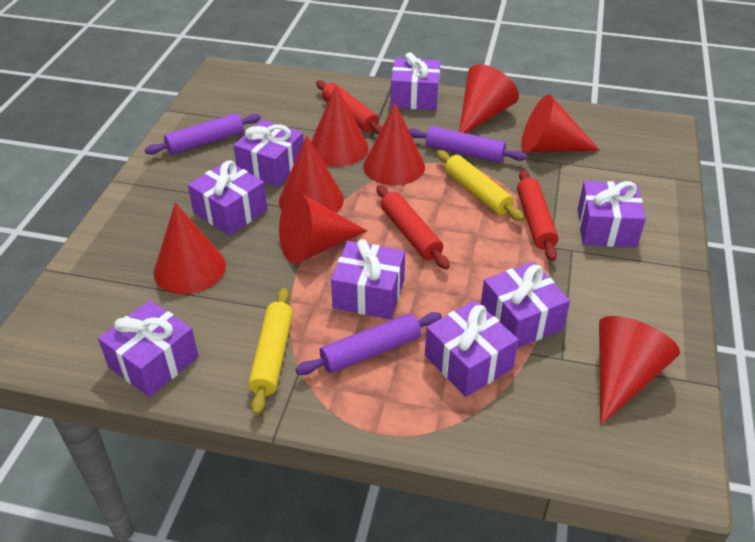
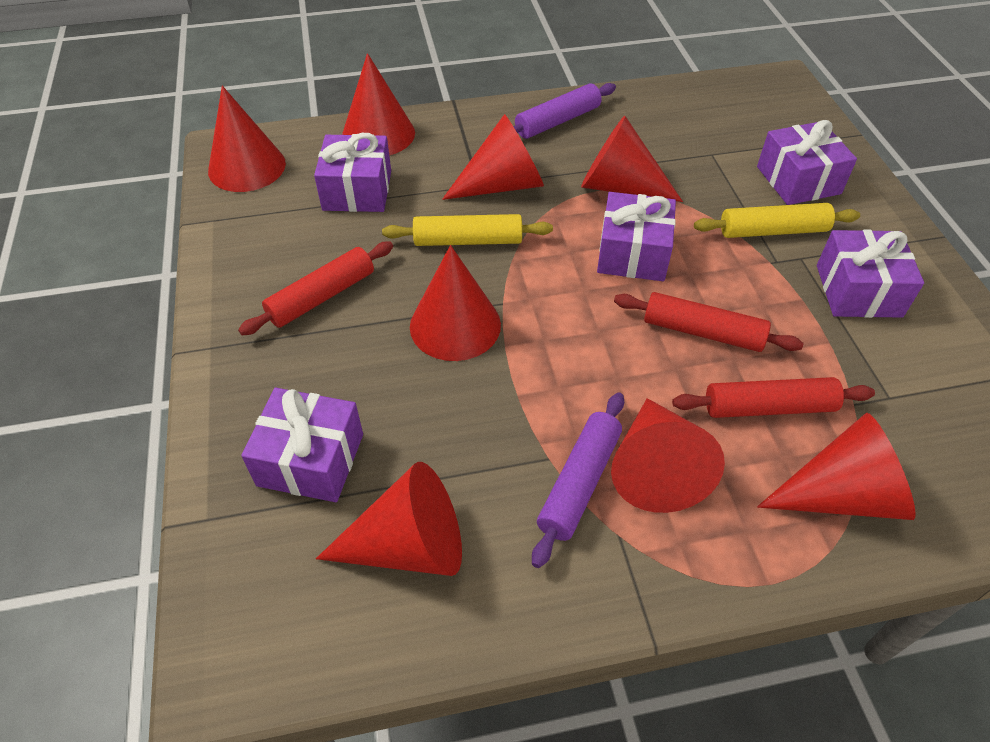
purple gift: 8 -> 5
purple rolling pin: 3 -> 2

